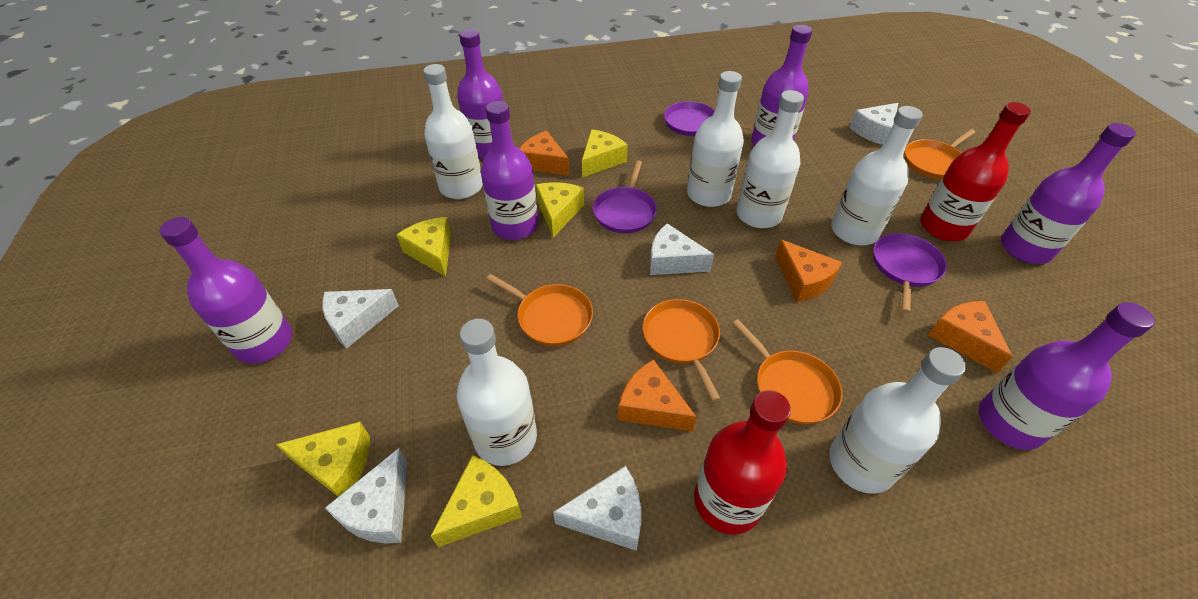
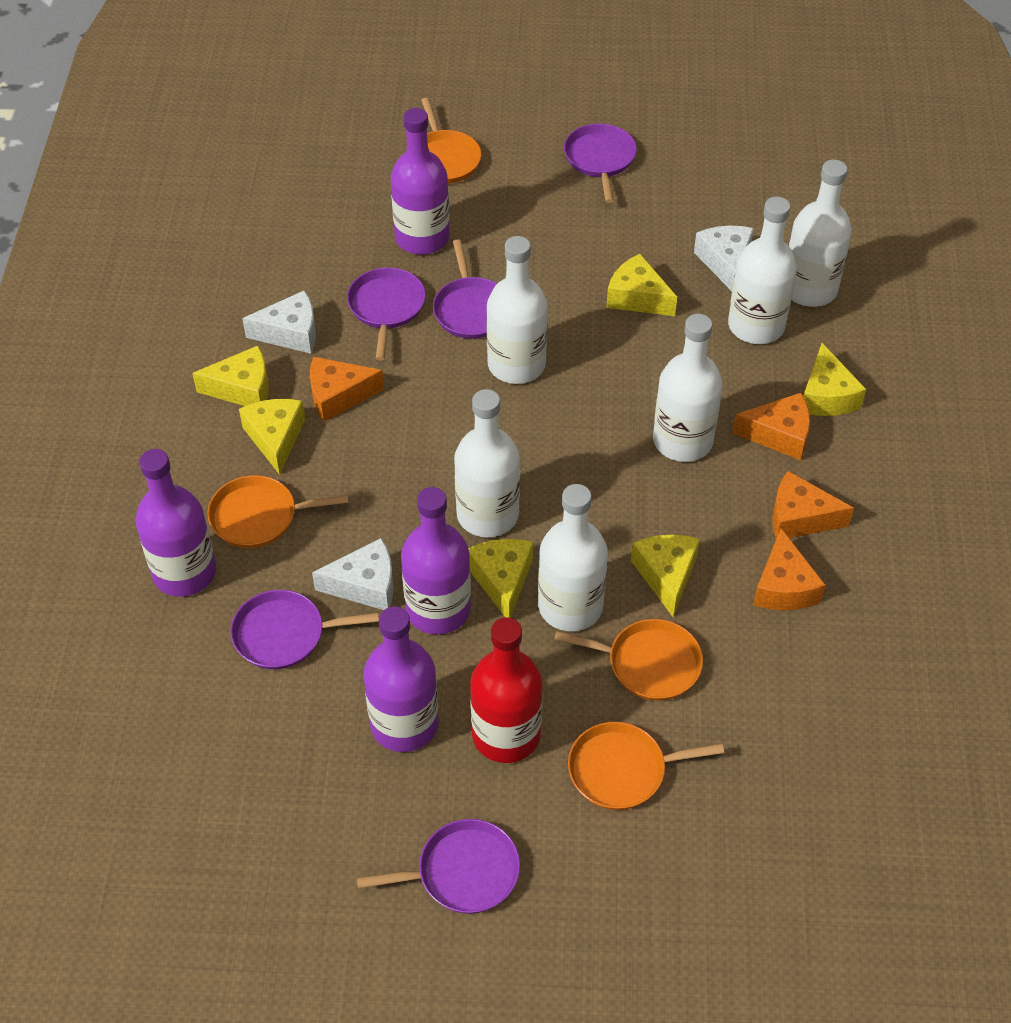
purple bottle: 6 -> 4
purple pan: 3 -> 5
red bottle: 2 -> 1
white cheese: 5 -> 3
yellow cheese: 5 -> 6

